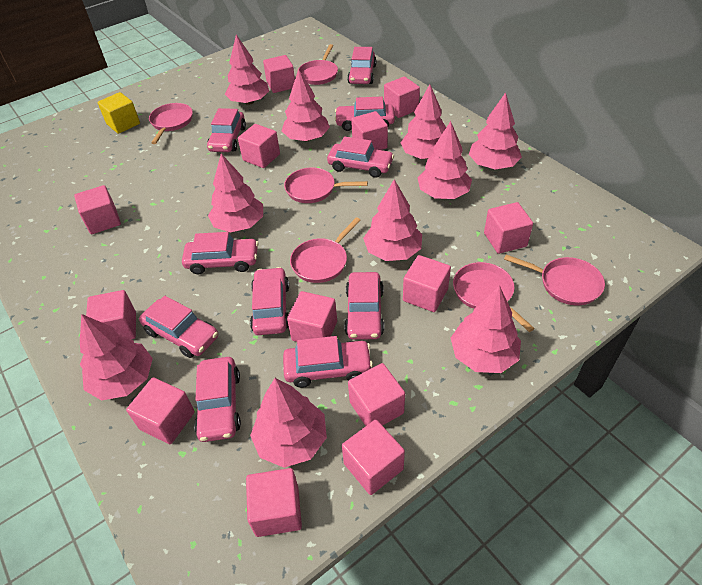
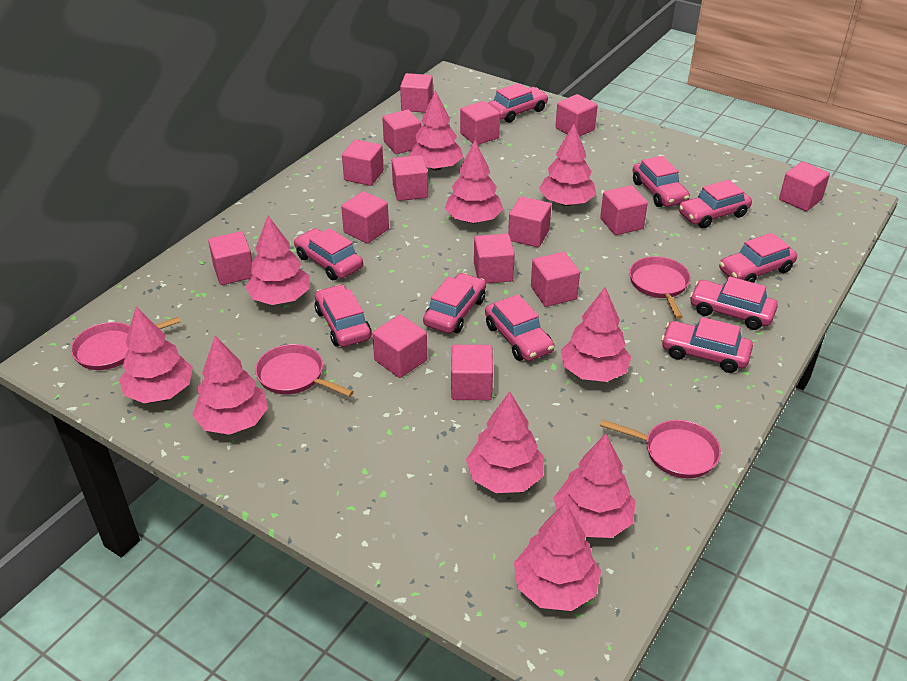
pink cube: 13 -> 15
pink pan: 6 -> 4
yellow cube: 1 -> 0

